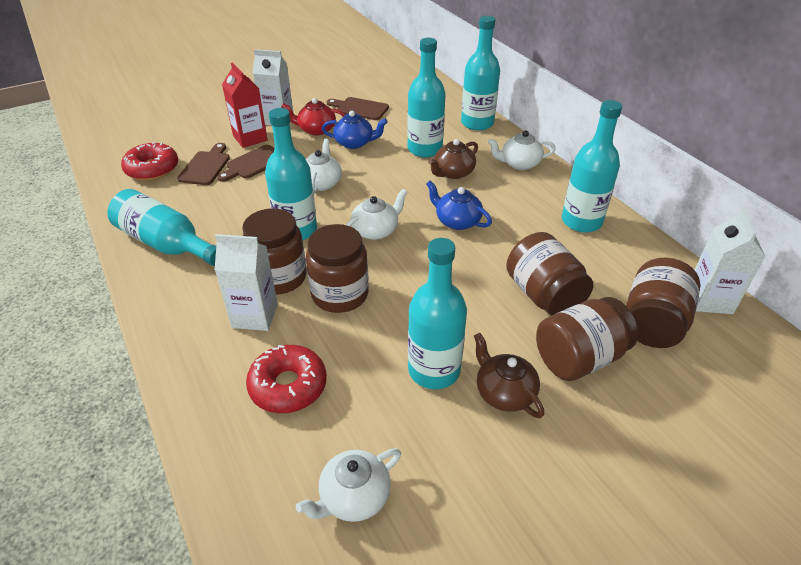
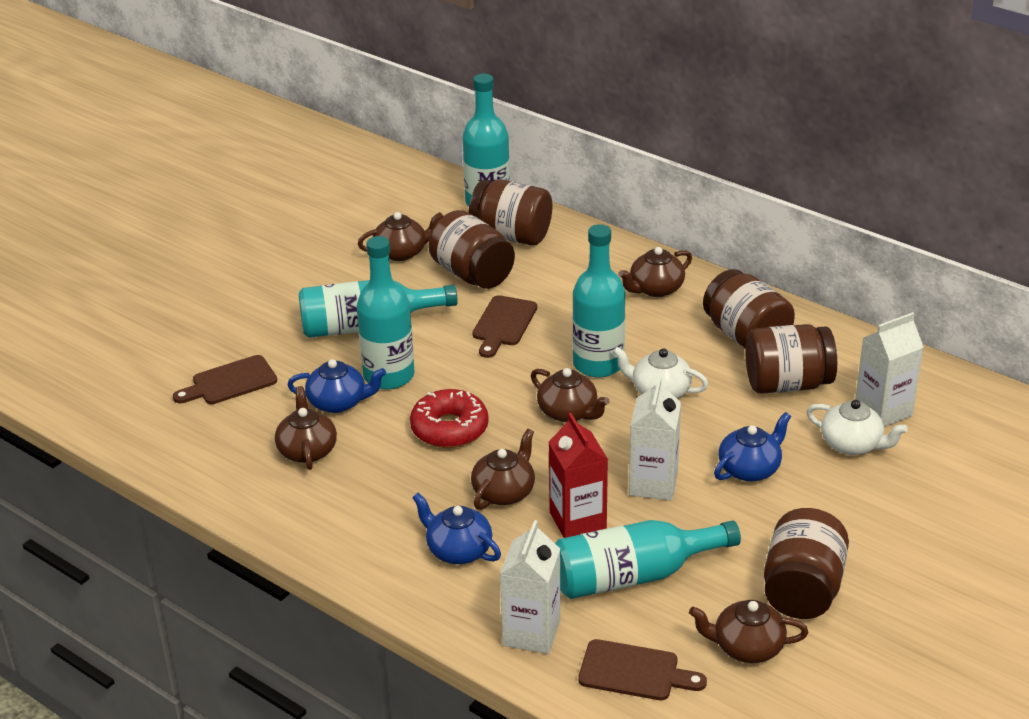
blue teapot: 2 -> 3
brown teapot: 2 -> 6
red donut: 2 -> 1
red teapot: 1 -> 0
turquoise bottle: 6 -> 5
white teapot: 4 -> 2

